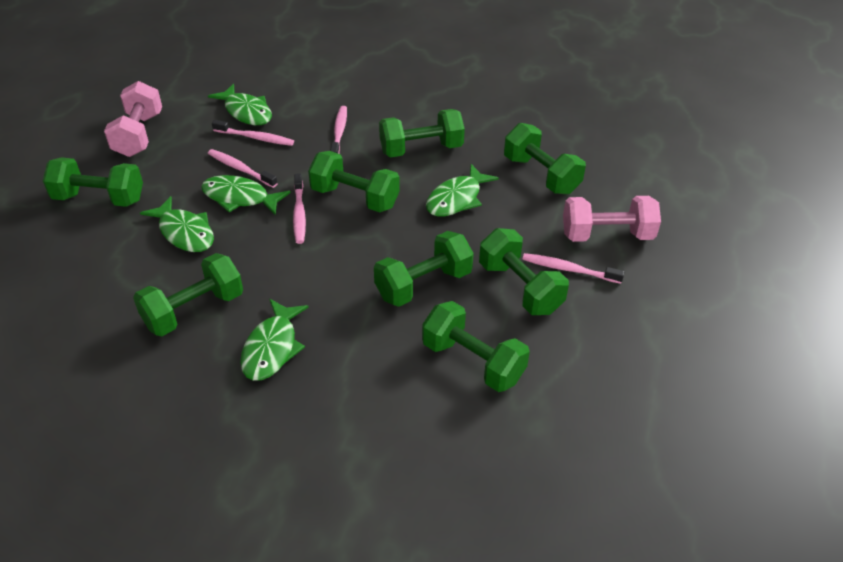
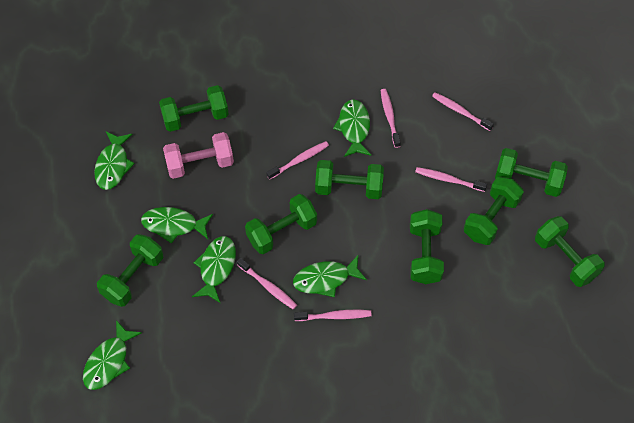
green fish: 5 -> 6
pink dumbbell: 2 -> 1
pink toothbrush: 5 -> 6

